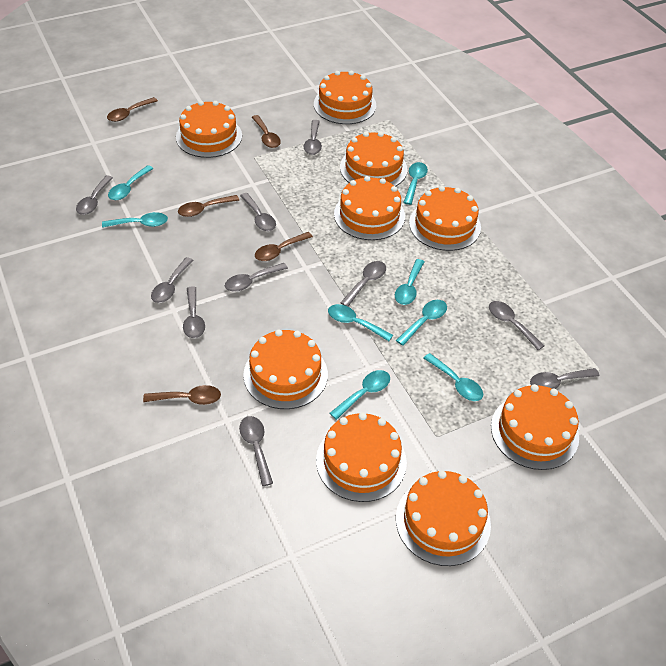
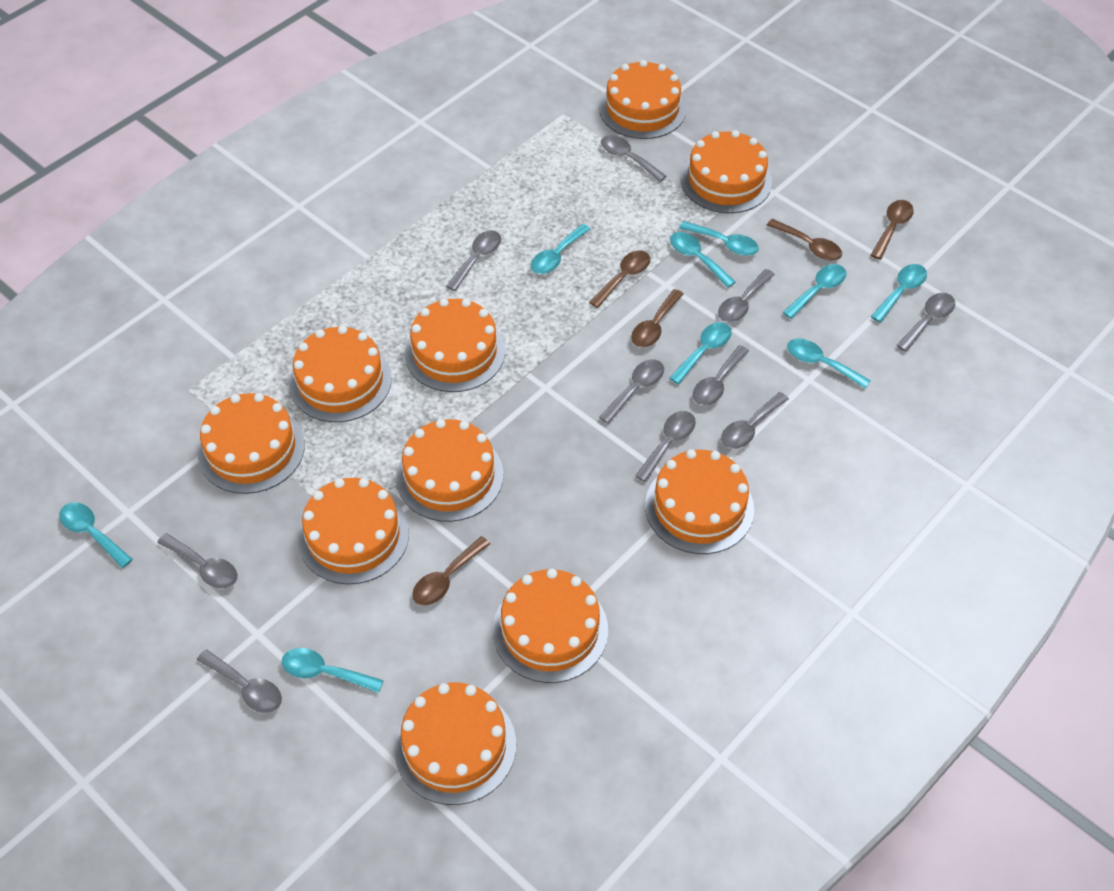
orange cake: 9 -> 10
turquoise spoon: 8 -> 9

